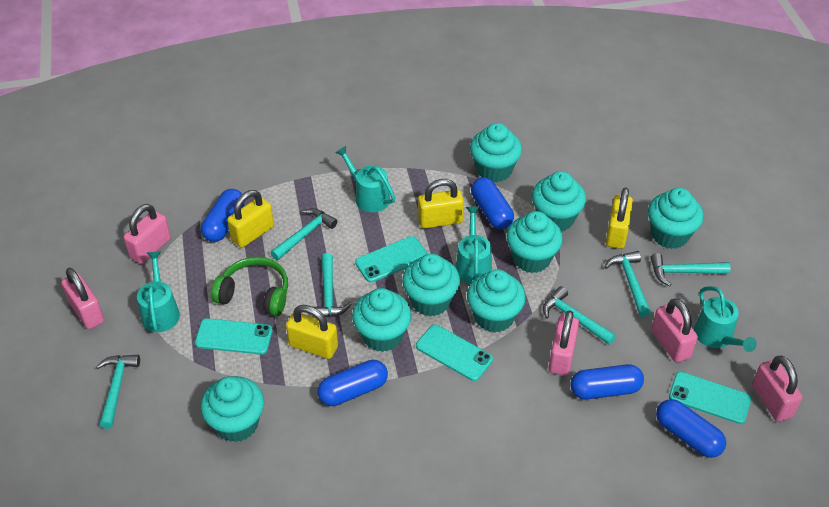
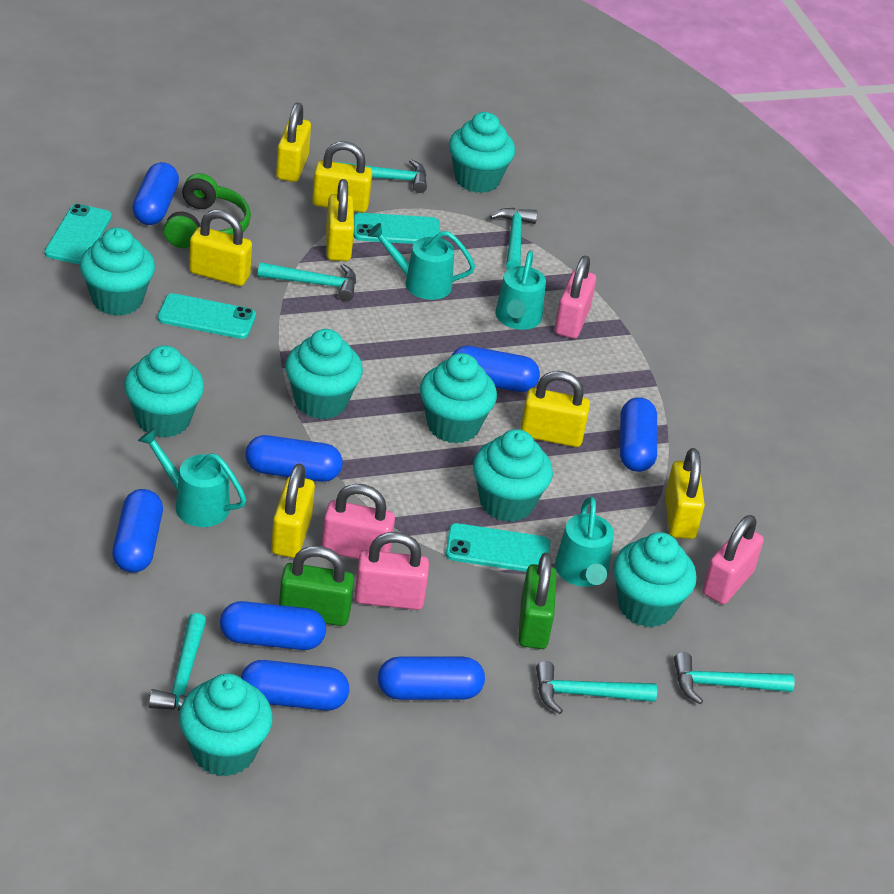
blue capsule: 5 -> 8
green padlock: 0 -> 2
pink padlock: 5 -> 4
yellow padlock: 4 -> 7

